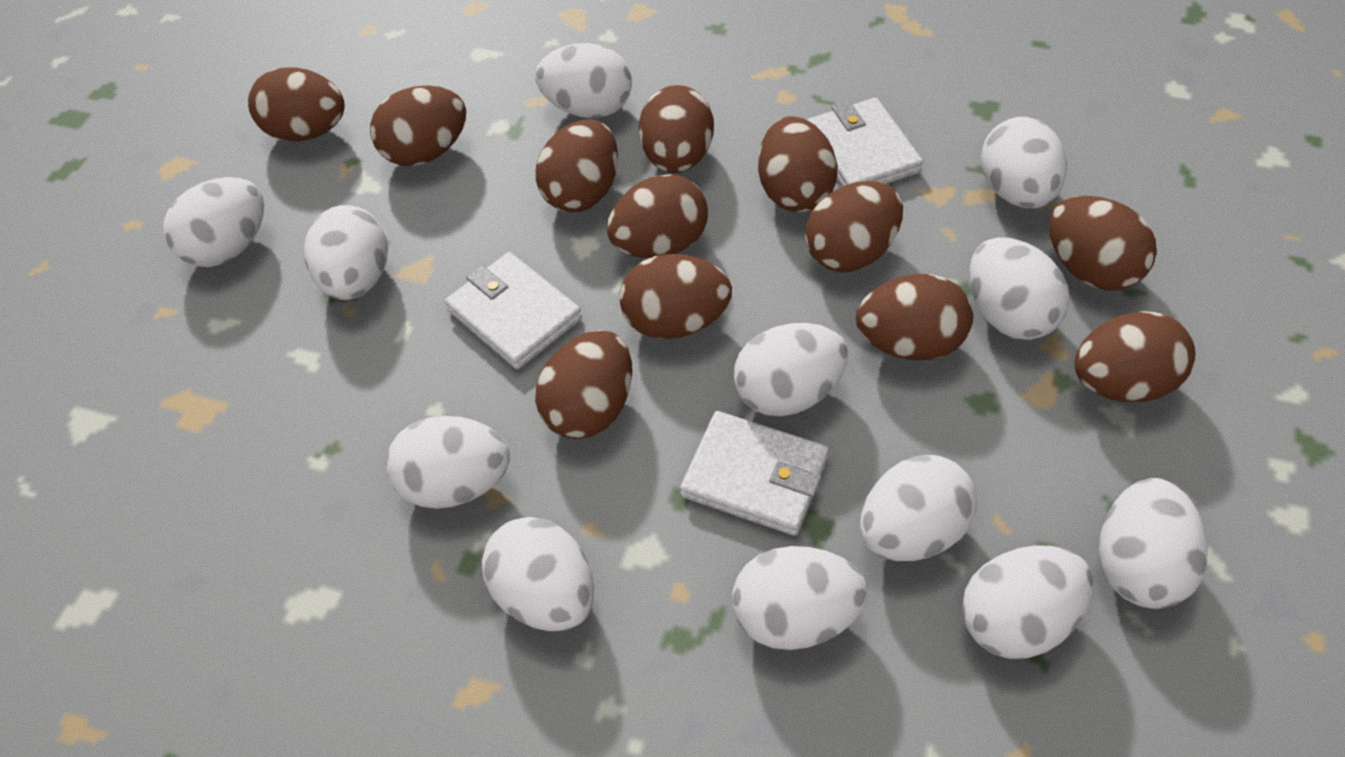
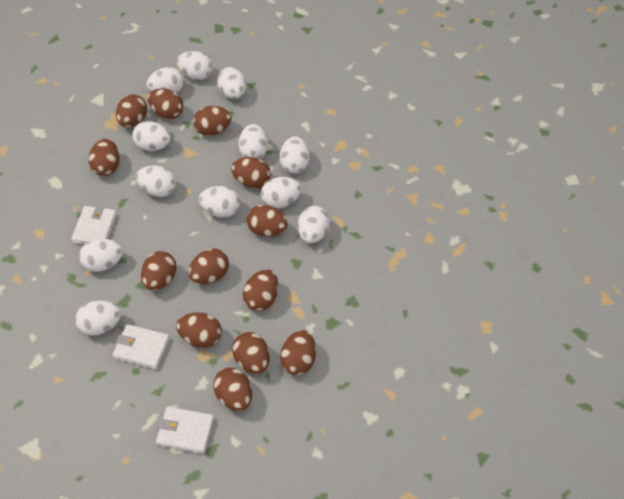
brown egg: 12 -> 13

